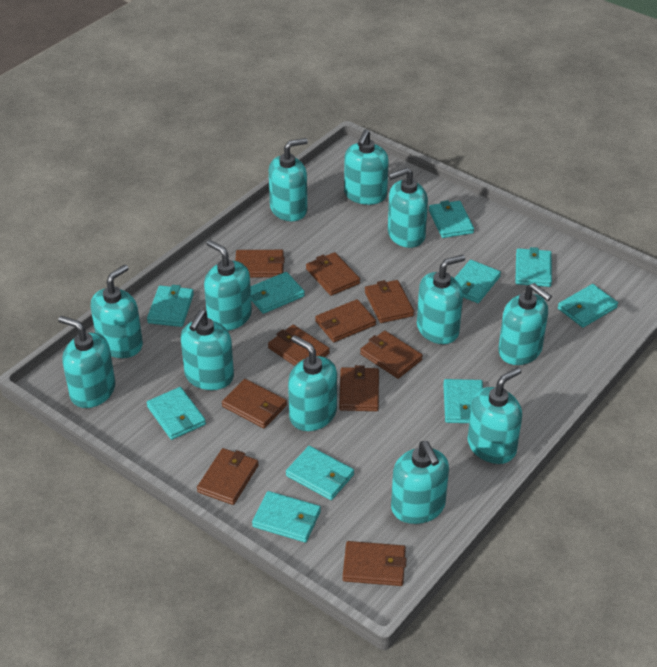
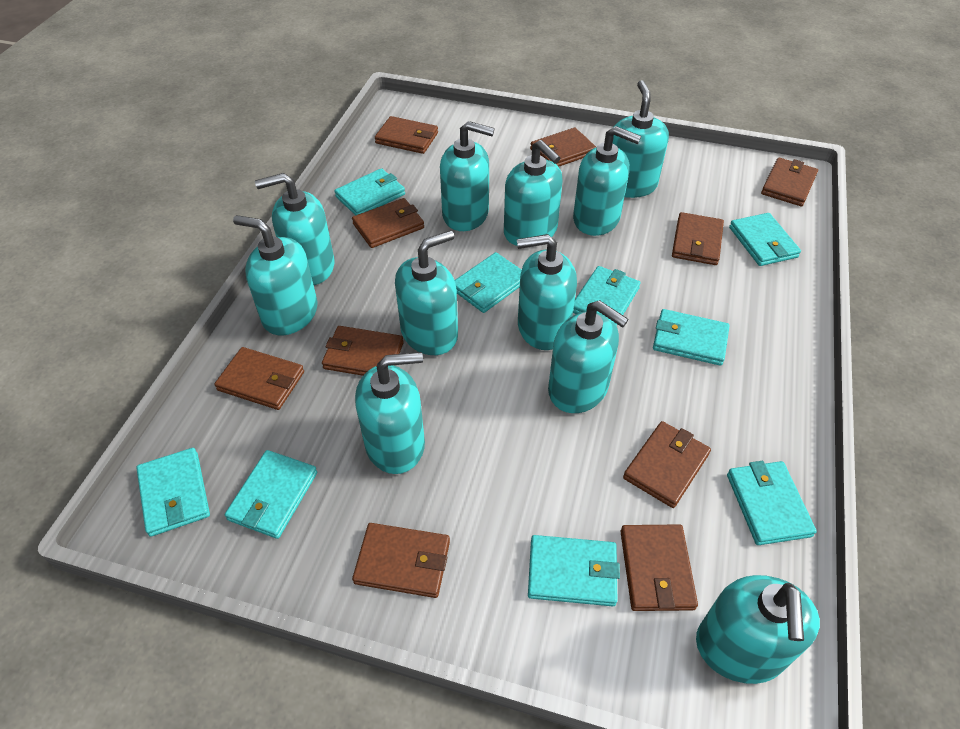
turquoise soap dispenser: 12 -> 11
turquoise wallet: 10 -> 9

